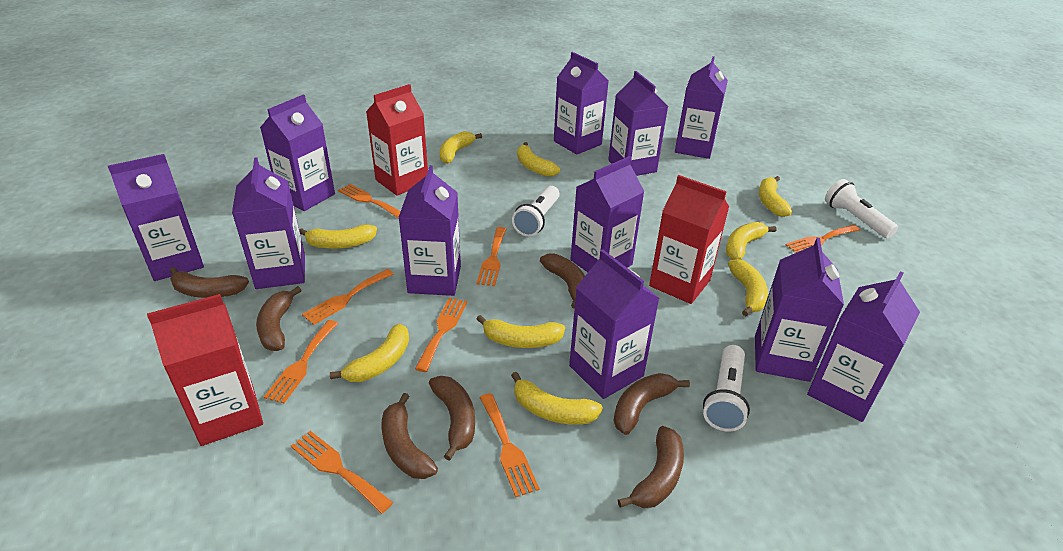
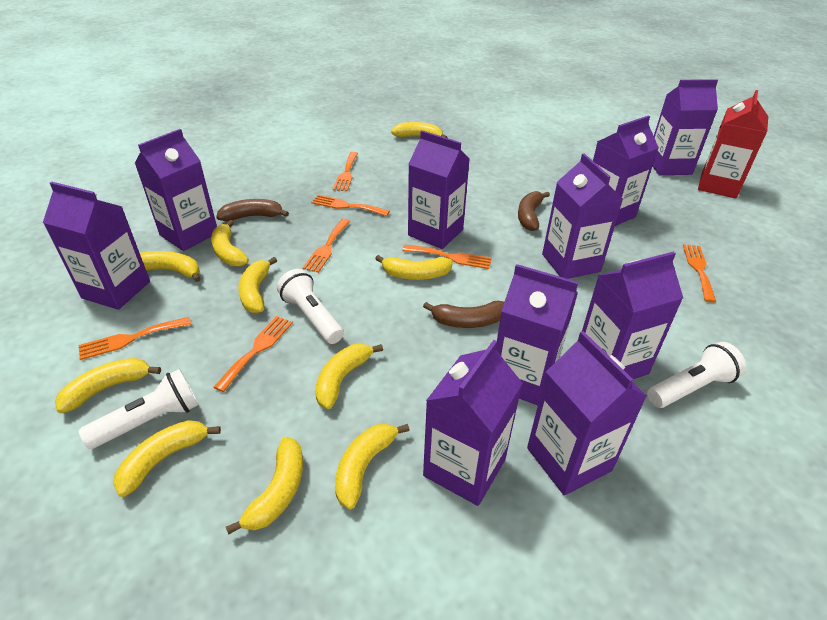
brown banana: 7 -> 3
orange fork: 8 -> 7
purple carton: 11 -> 10
red carton: 3 -> 1
yellow banana: 9 -> 10

